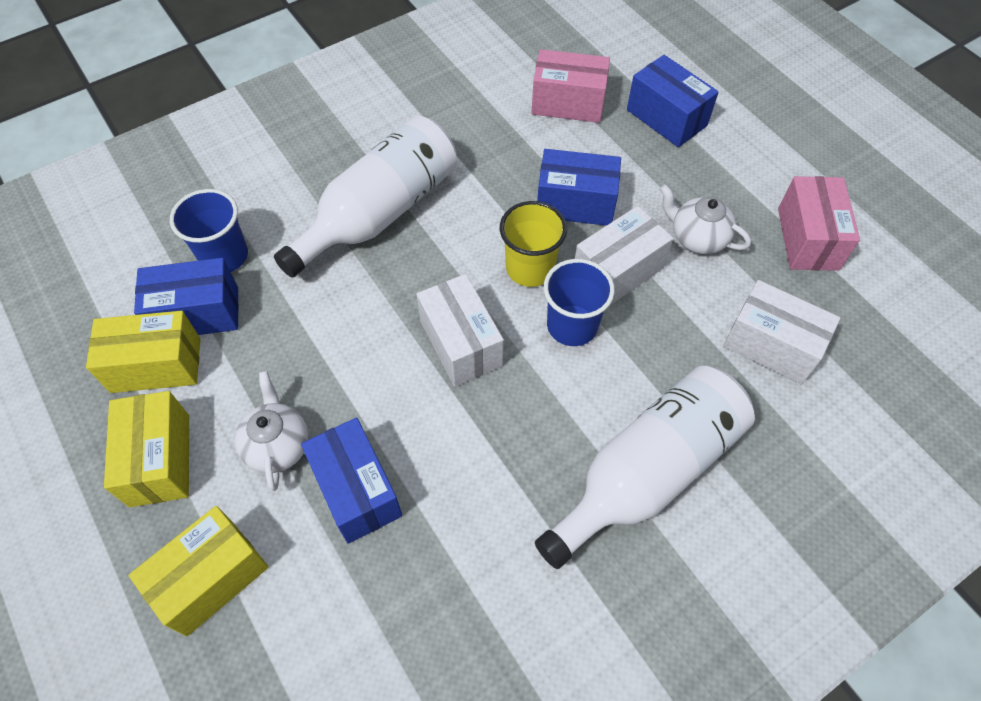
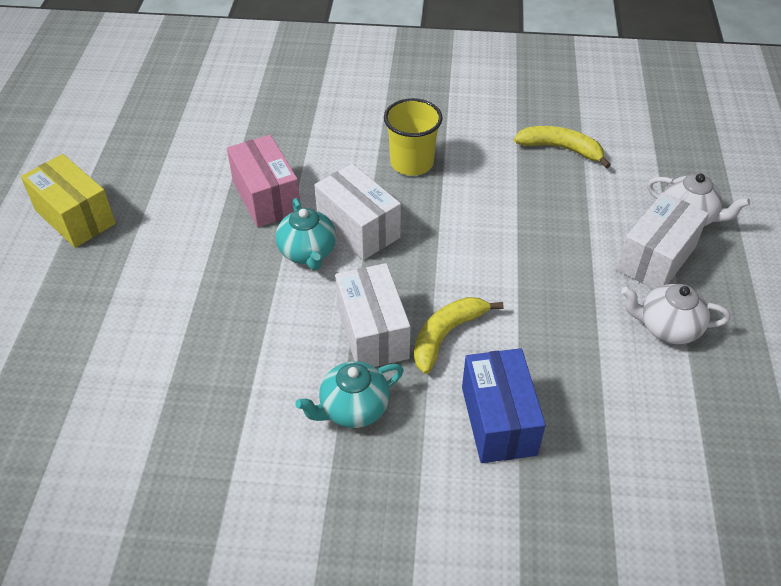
blue box: 4 -> 1
blue cup: 2 -> 0
pink box: 2 -> 1
turquoise teapot: 0 -> 2
white bottle: 2 -> 0
yellow banana: 0 -> 2
yellow box: 3 -> 1

